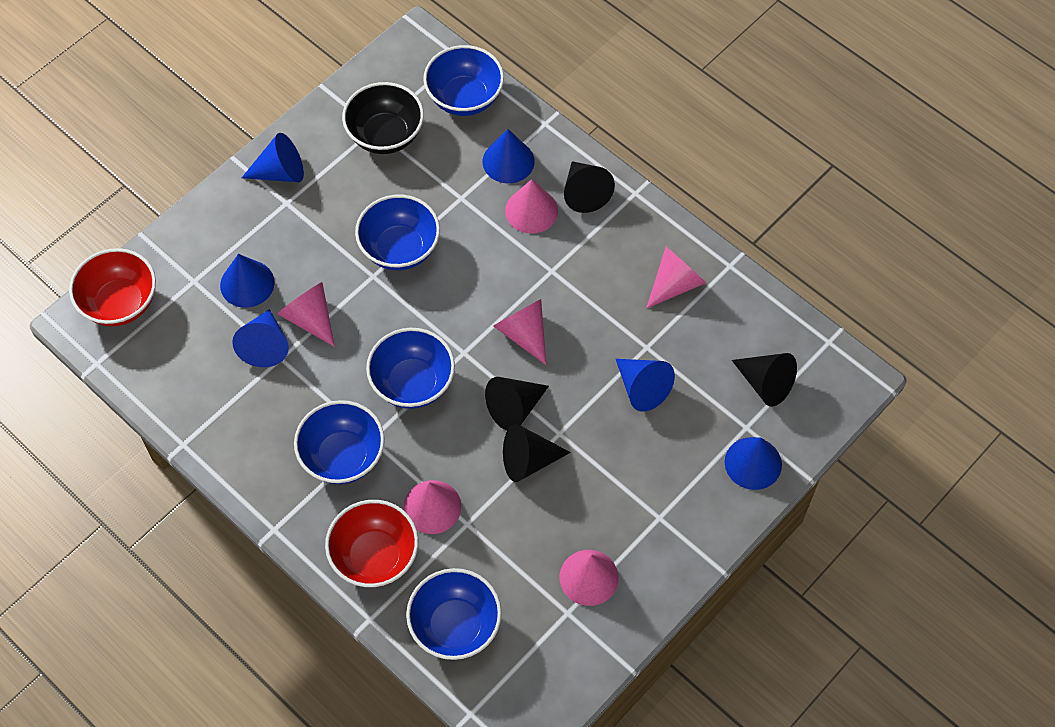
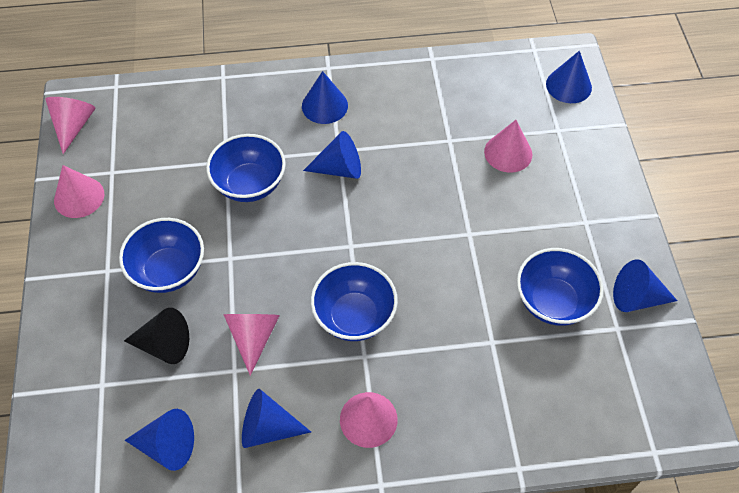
black bowl: 1 -> 0
black cone: 4 -> 1
blue bowl: 5 -> 4
pink cone: 6 -> 5
red bowl: 2 -> 0

